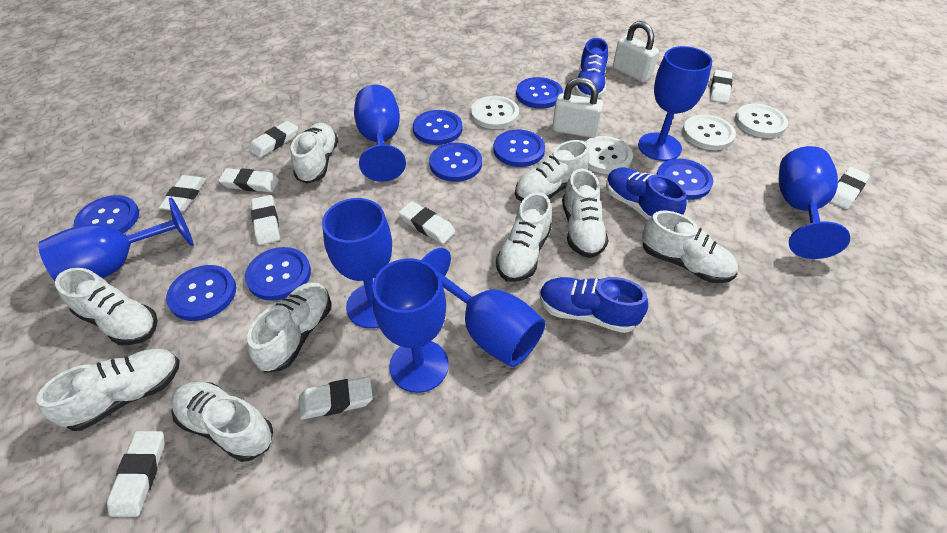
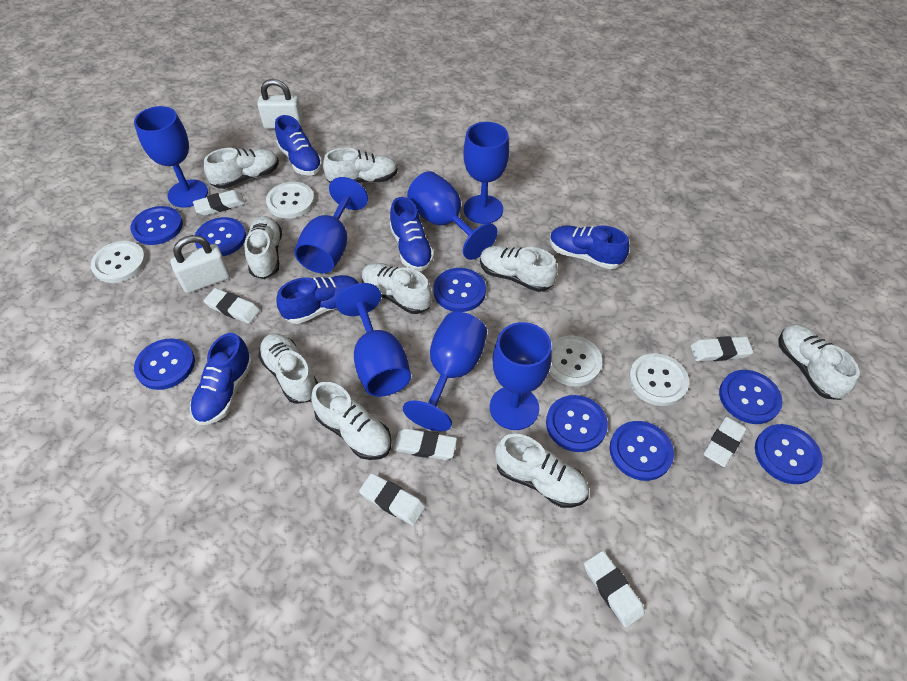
blue shoe: 3 -> 5
white eraser: 9 -> 7

